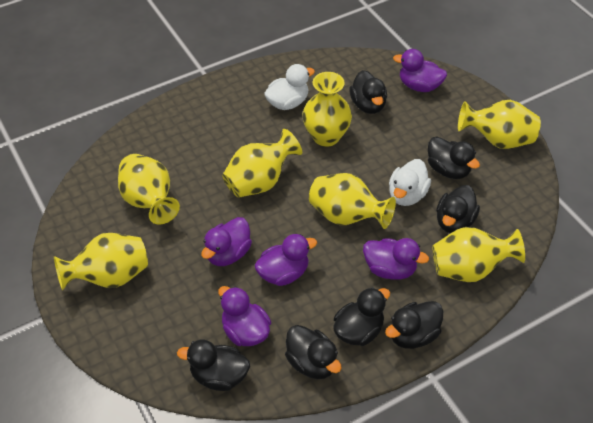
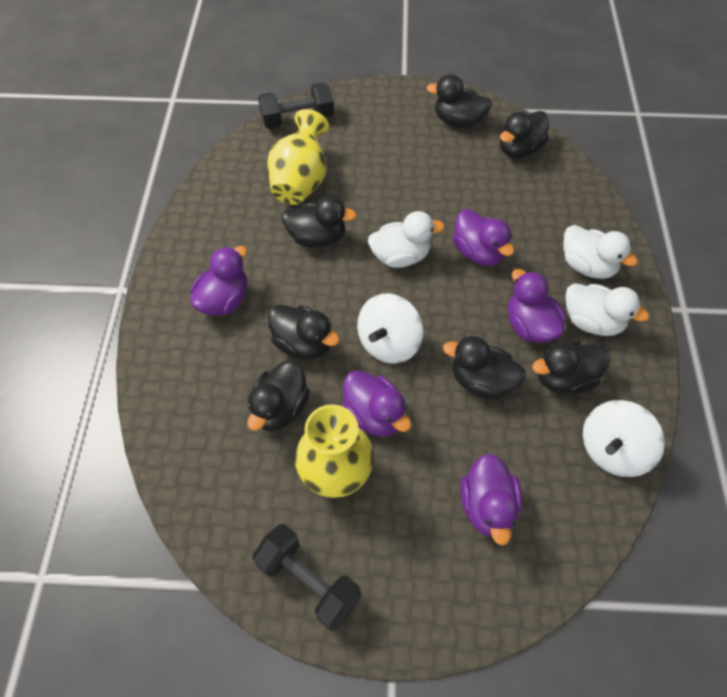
black dumbbell: 0 -> 2
white duck: 2 -> 3
white spinning top: 0 -> 2
yellow vase: 7 -> 2

